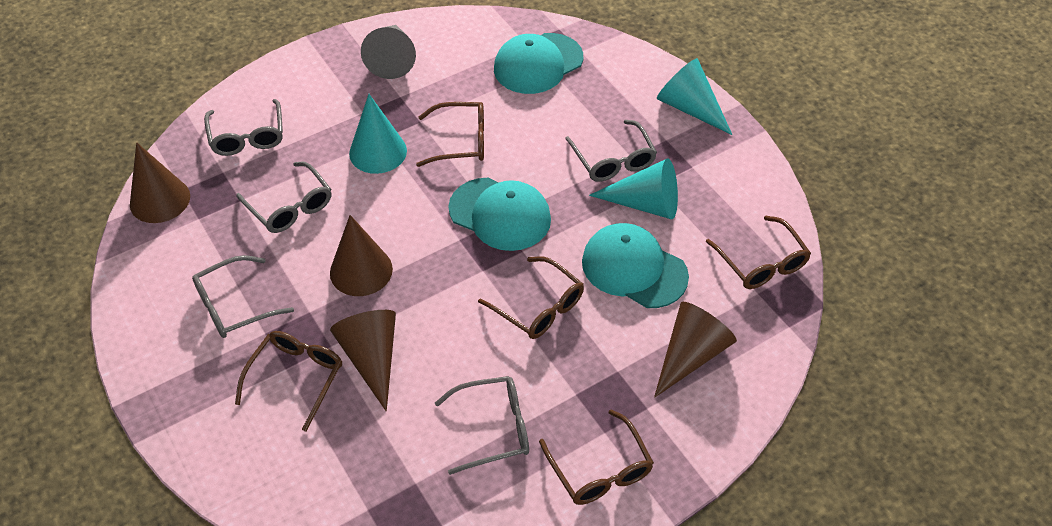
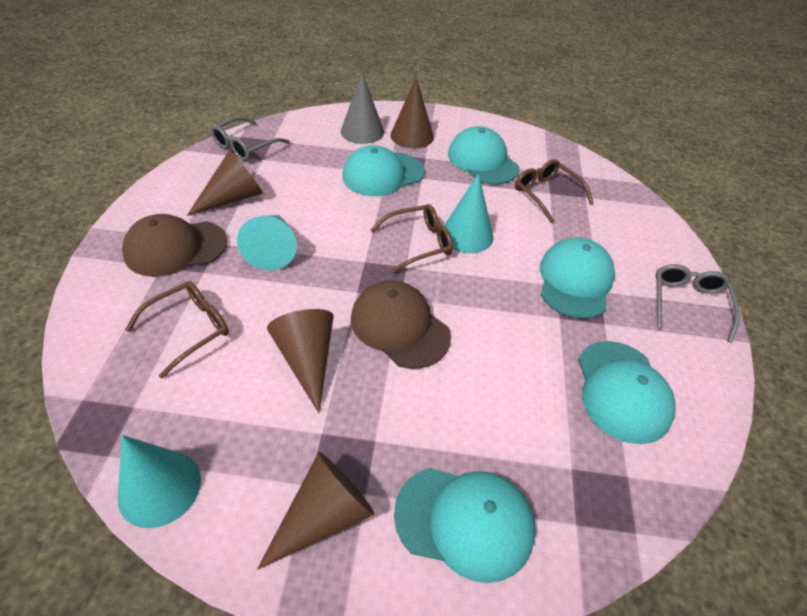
brown cap: 0 -> 2
brown glasses: 5 -> 3
grey glasses: 5 -> 2
turquoise cap: 3 -> 5

